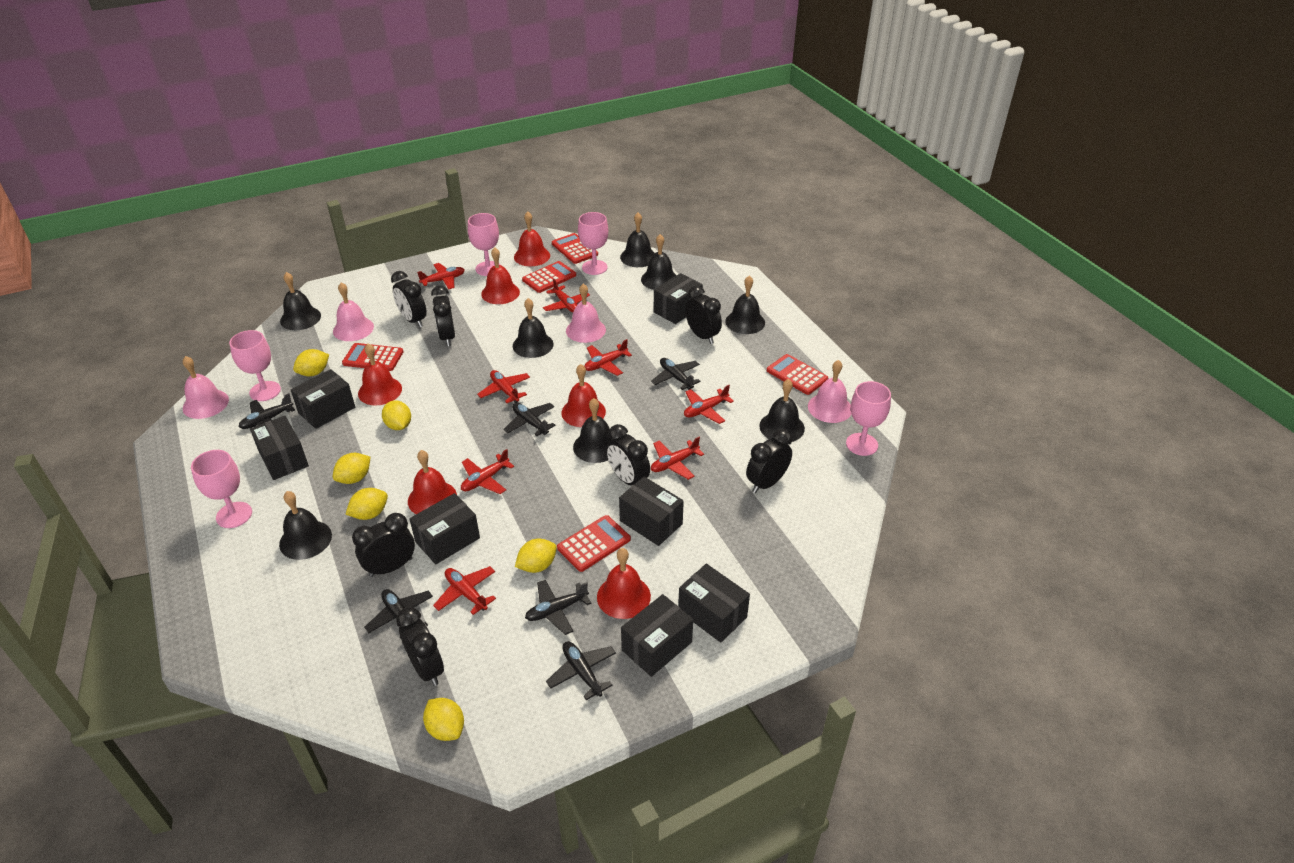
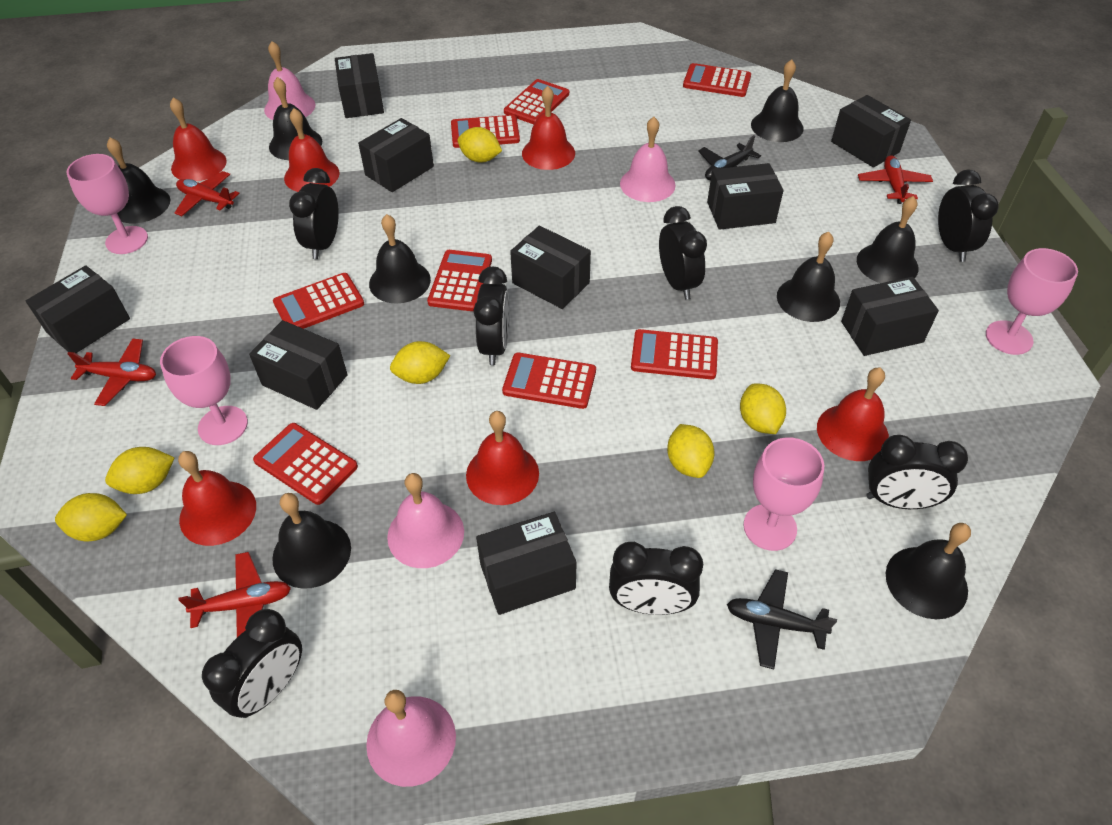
black box: 7 -> 9
black plane: 6 -> 2
pink goblet: 5 -> 4
red calculator: 5 -> 8
red plane: 8 -> 4

